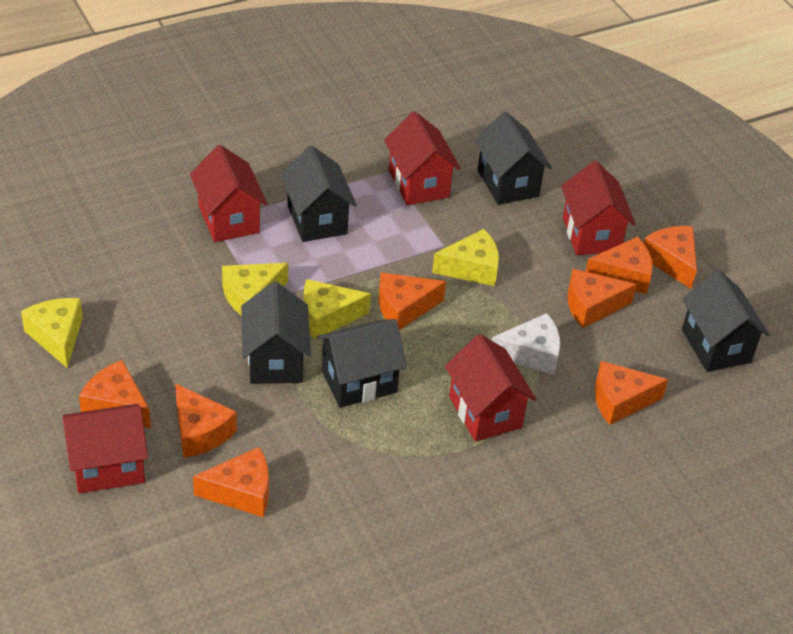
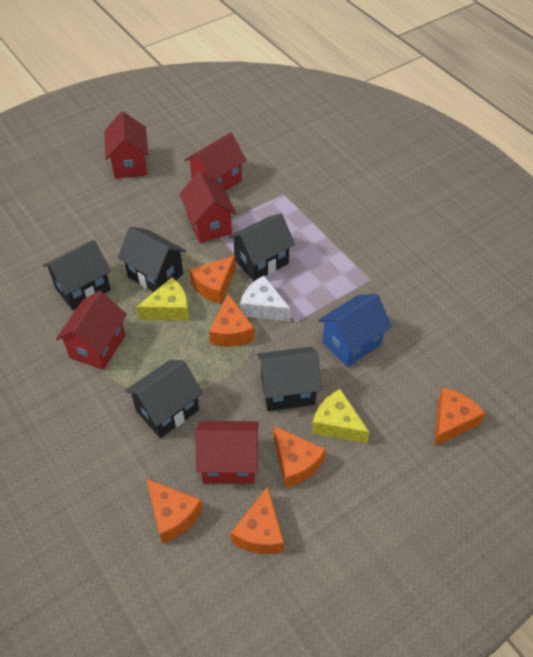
blue house: 0 -> 1
orange cheese: 8 -> 6
yellow cheese: 4 -> 2

